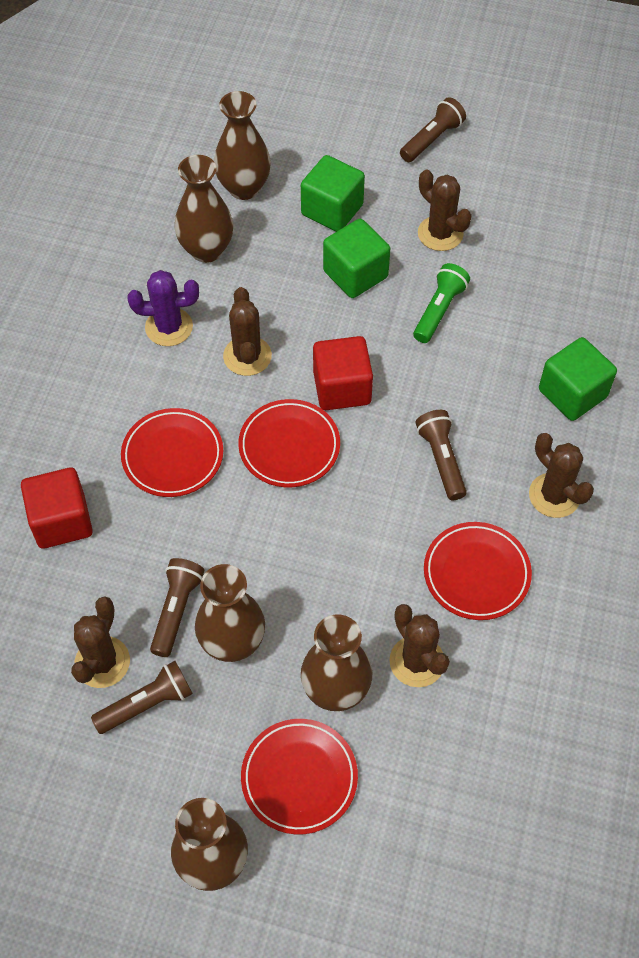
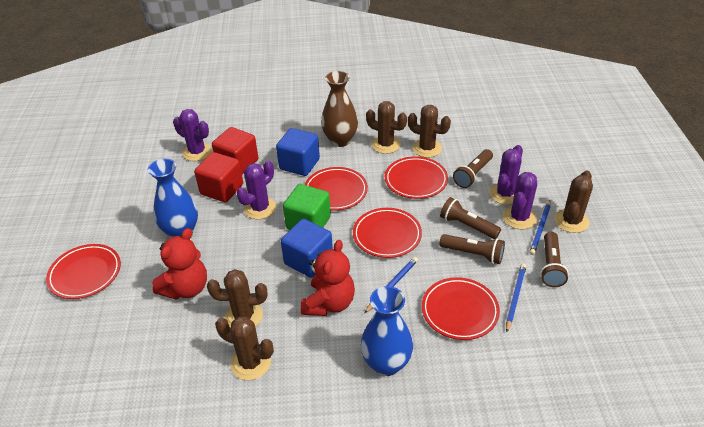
blue cube: 0 -> 2
blue pencil: 0 -> 3
blue vase: 0 -> 2
brown vase: 5 -> 1
green cube: 3 -> 1
green flashlight: 1 -> 0
purple cactus: 1 -> 4
red plate: 4 -> 5
red teddy bear: 0 -> 2

